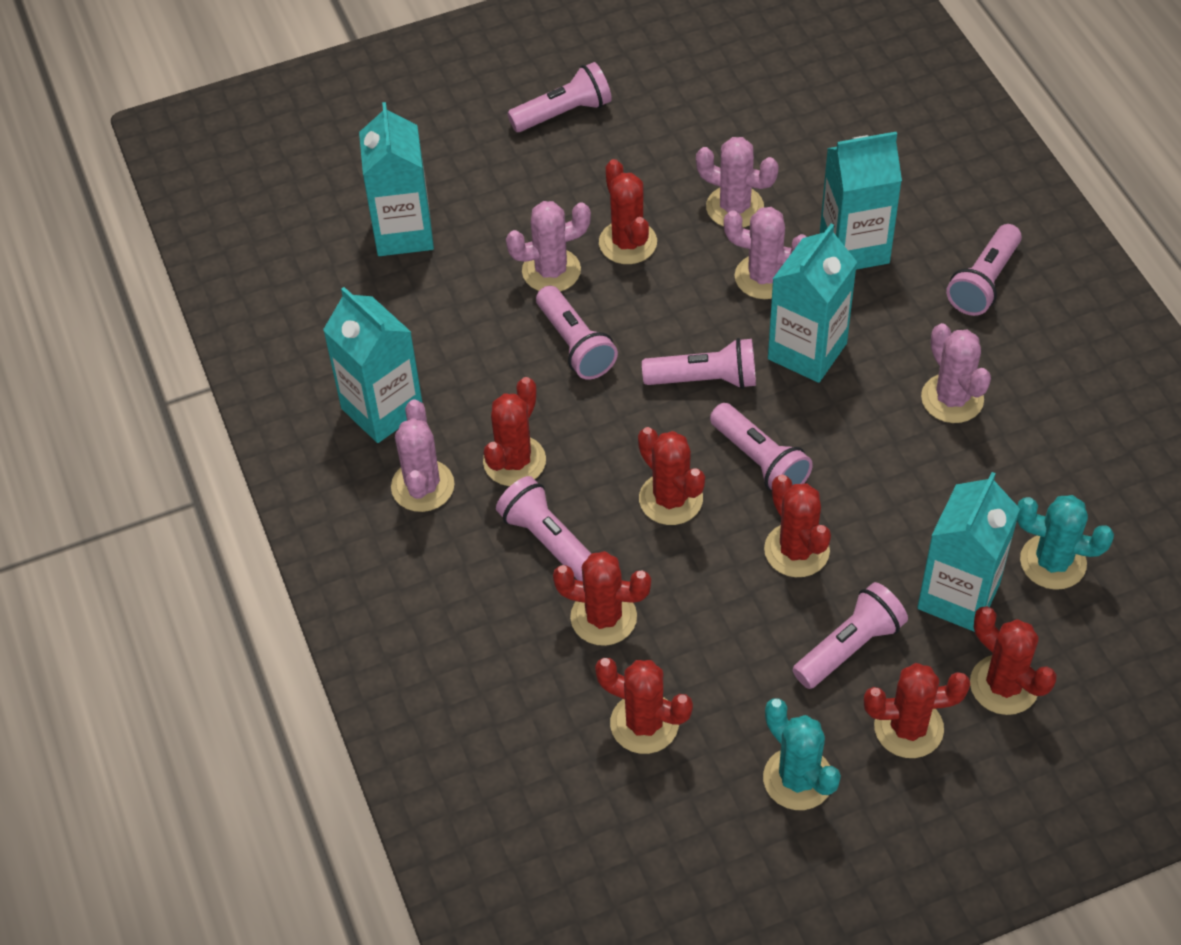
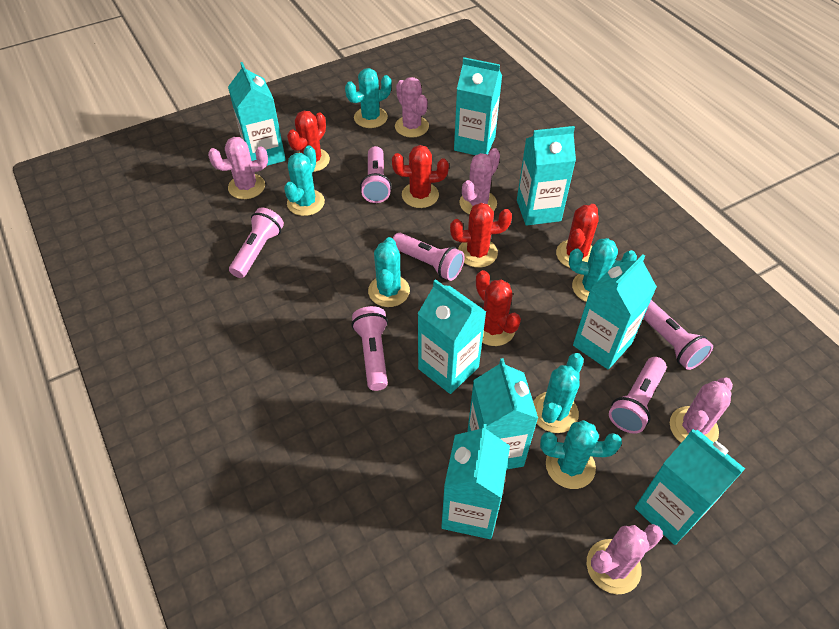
pink flashlight: 7 -> 6
red cactus: 8 -> 5
turquoise cactus: 2 -> 6
turquoise carton: 5 -> 8

